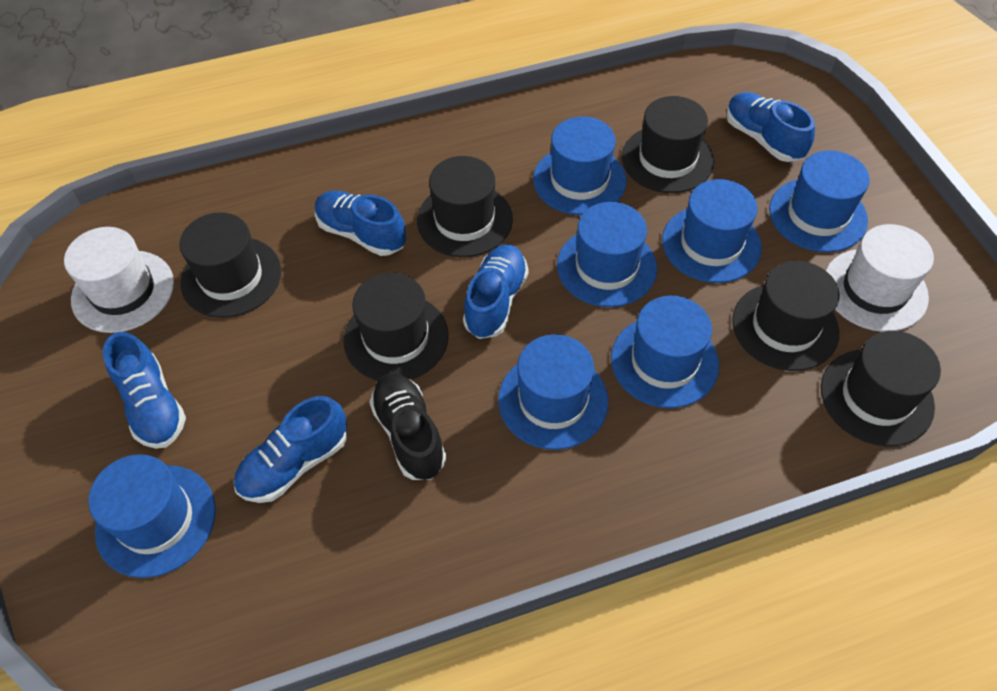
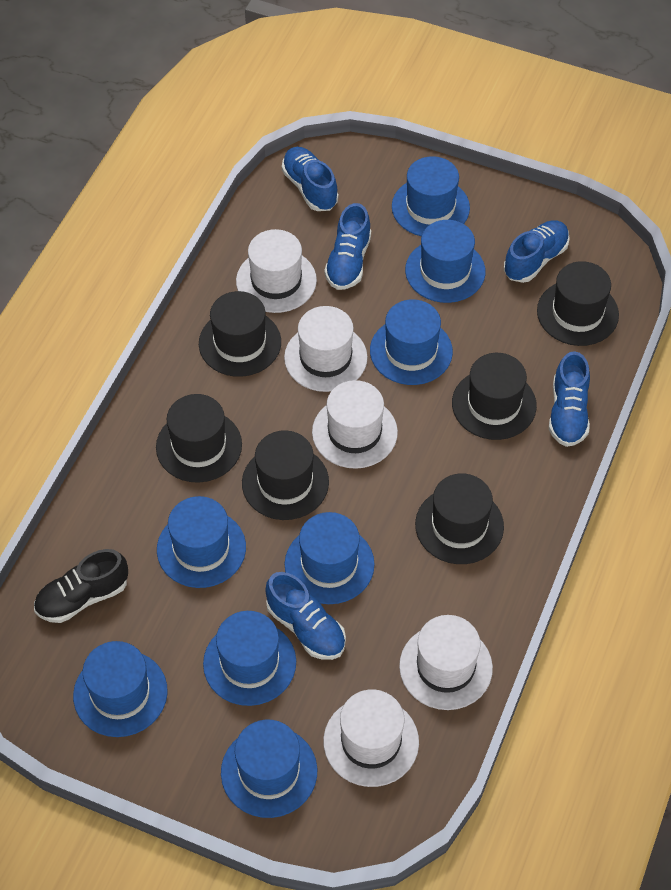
blue hat: 7 -> 8
white hat: 2 -> 5

